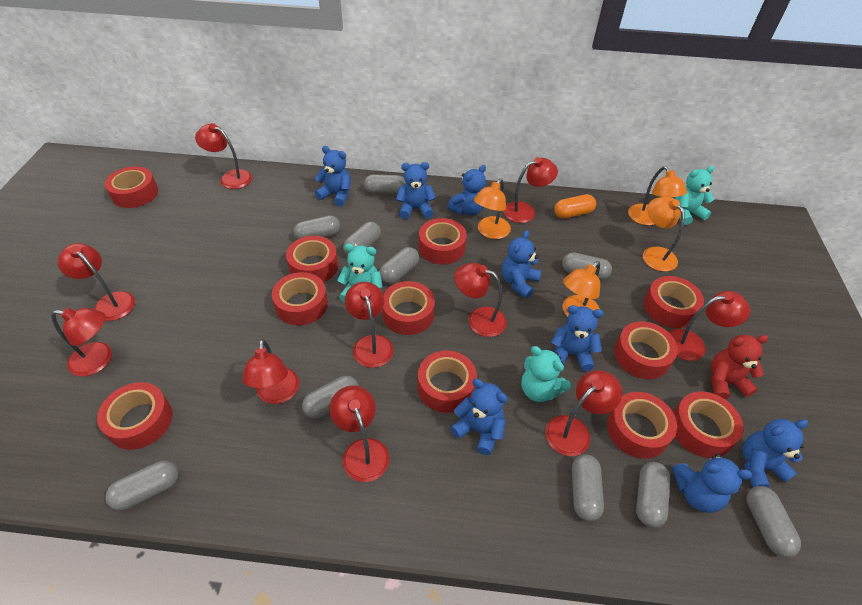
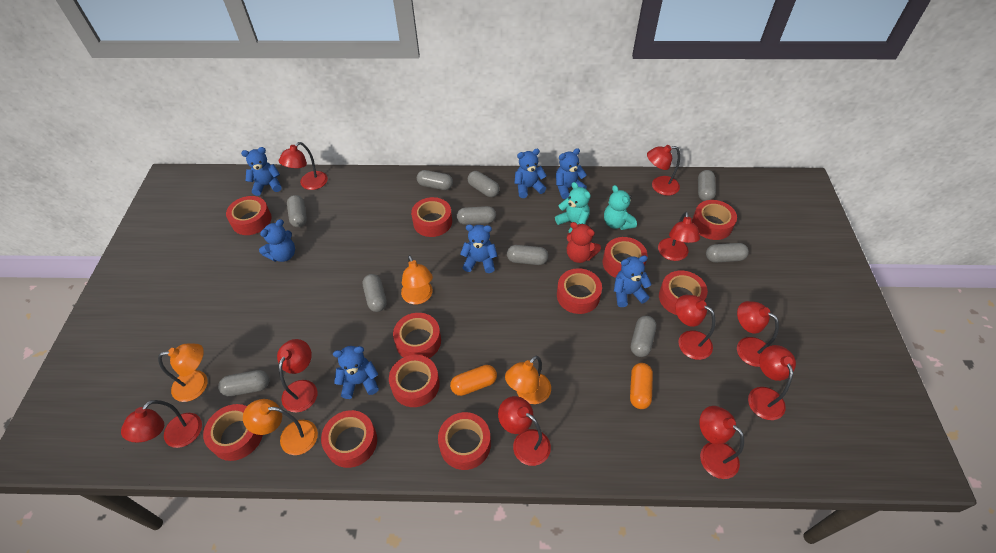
blue teddy bear: 8 -> 7
orange capsule: 1 -> 2
turquoise teddy bear: 3 -> 2

